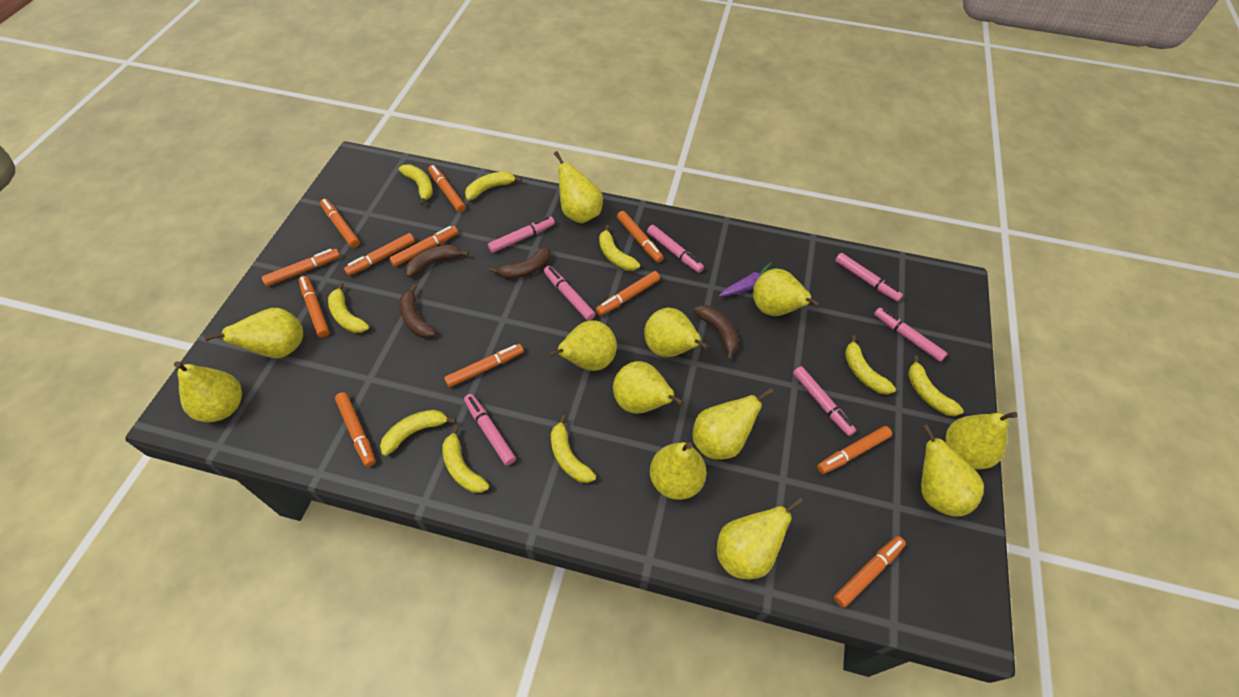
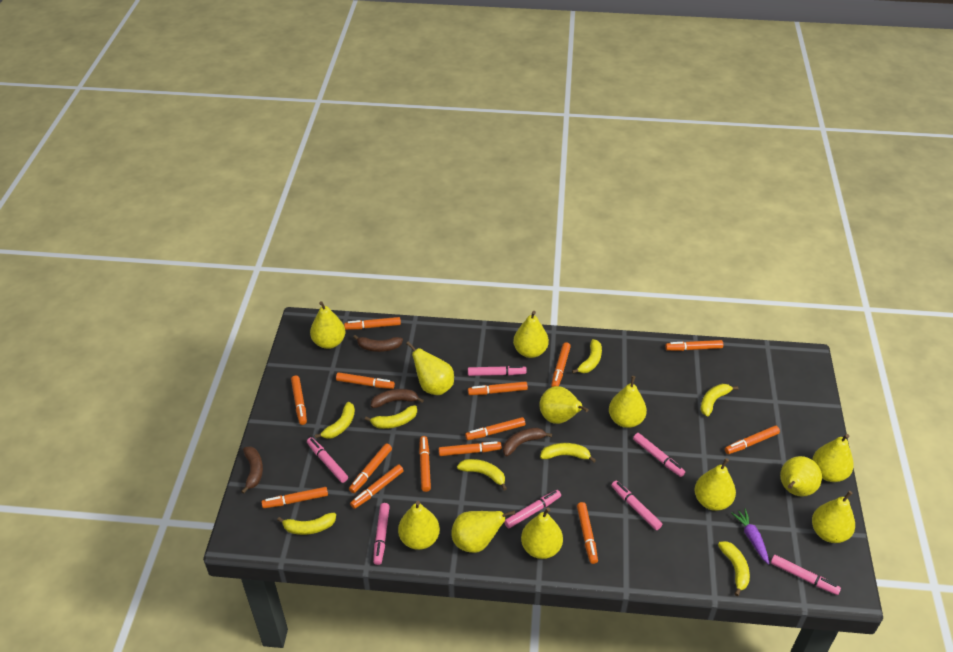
orange marker: 12 -> 14
yellow banana: 9 -> 8

